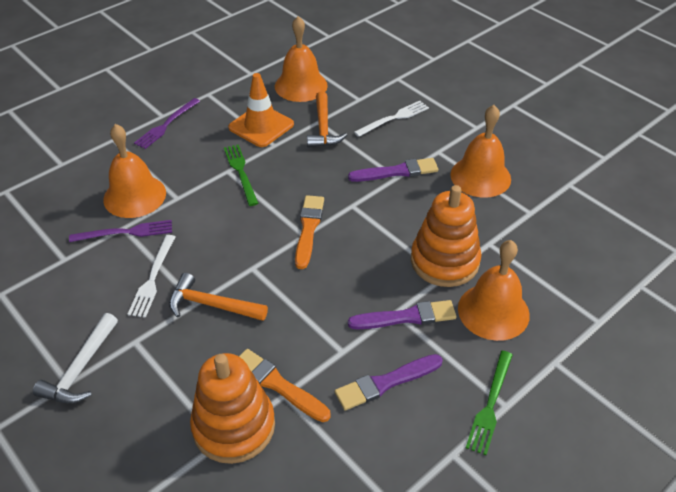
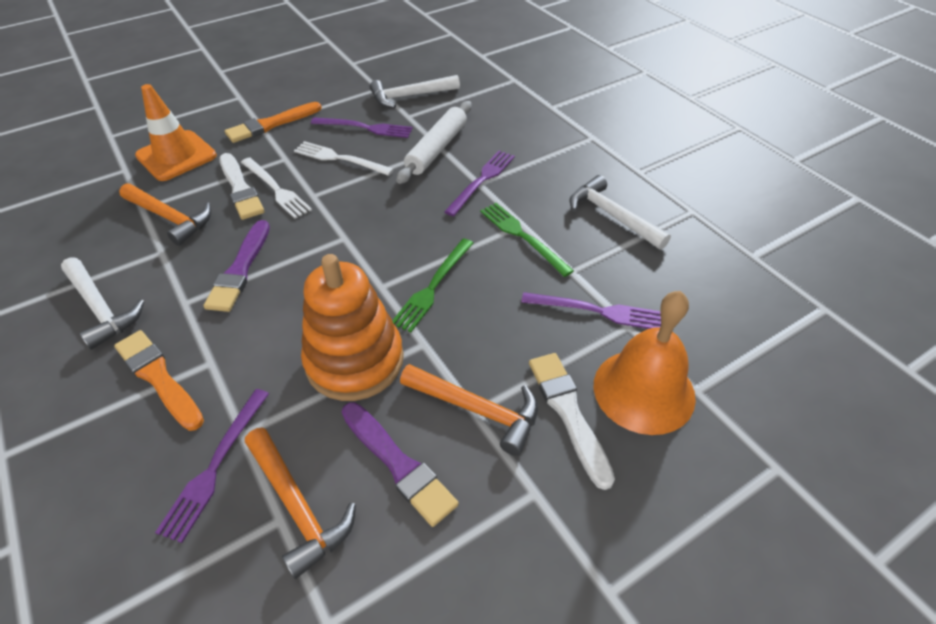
orange bell: 4 -> 1
orange hammer: 2 -> 3
orange stacking toy: 2 -> 1
purple brush: 3 -> 2
purple fork: 2 -> 4
white brush: 0 -> 2
white hammer: 1 -> 3
white rolling pin: 0 -> 1

